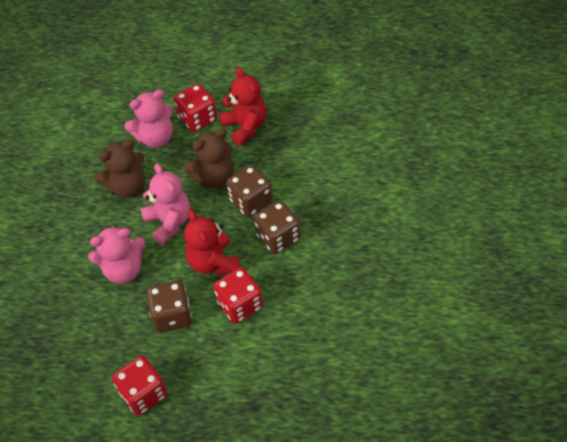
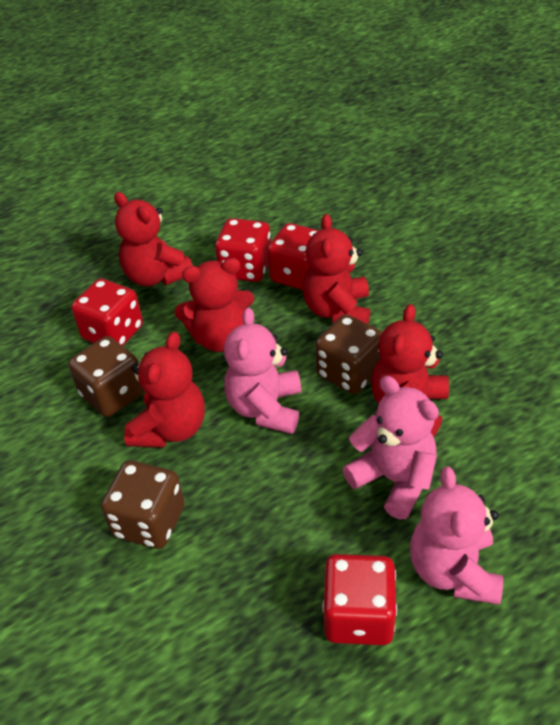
brown teddy bear: 2 -> 0
red dice: 3 -> 4
red teddy bear: 2 -> 5

